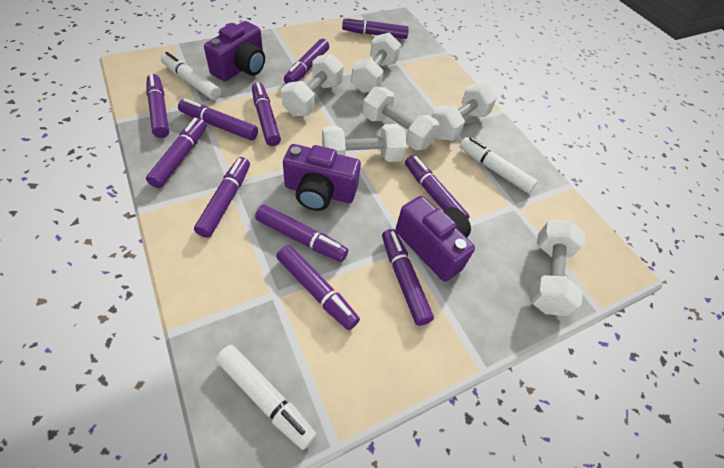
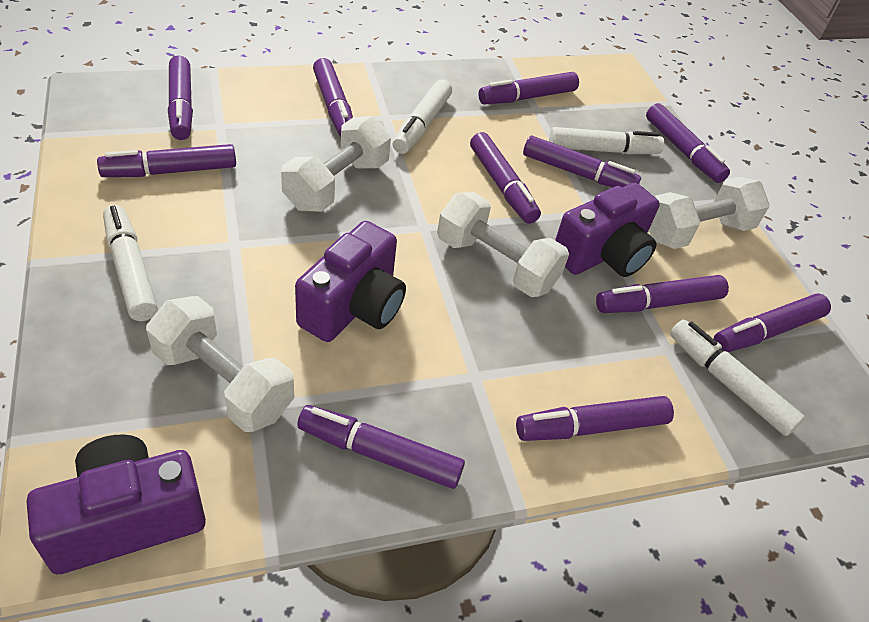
white dumbbell: 6 -> 4
white marker: 3 -> 4

